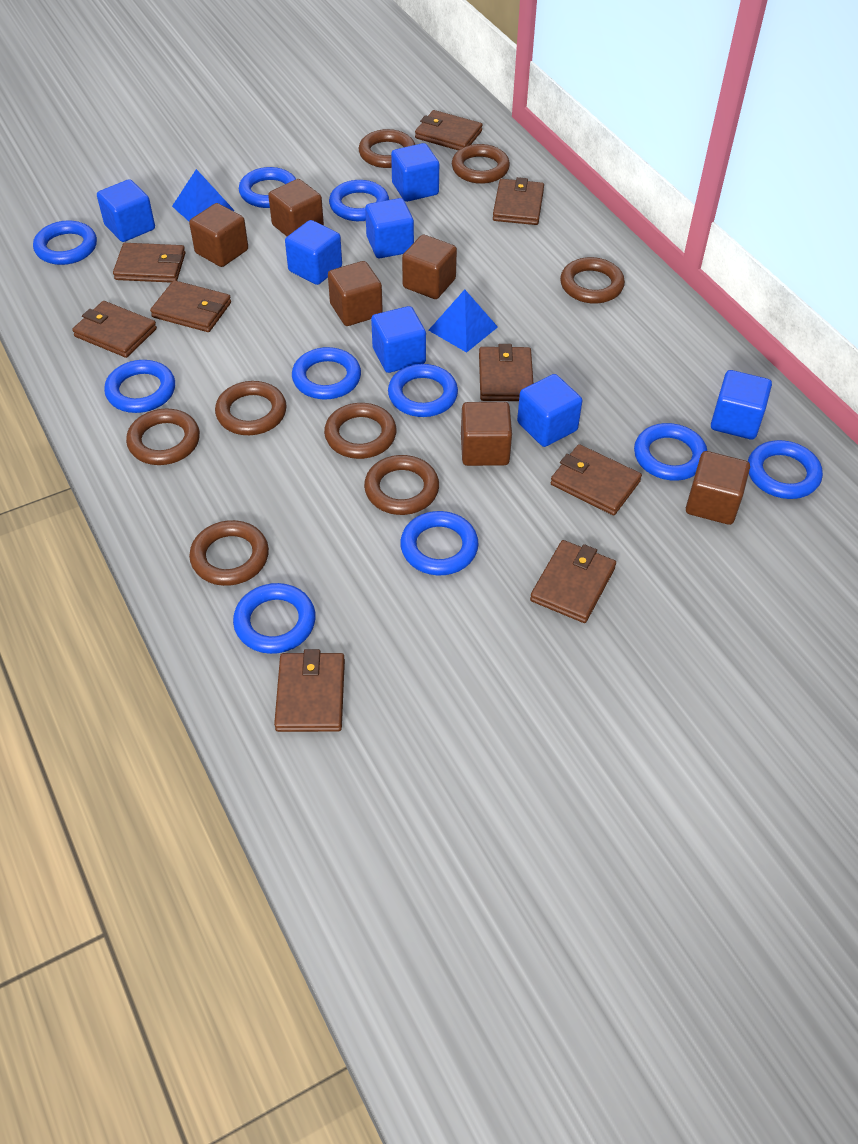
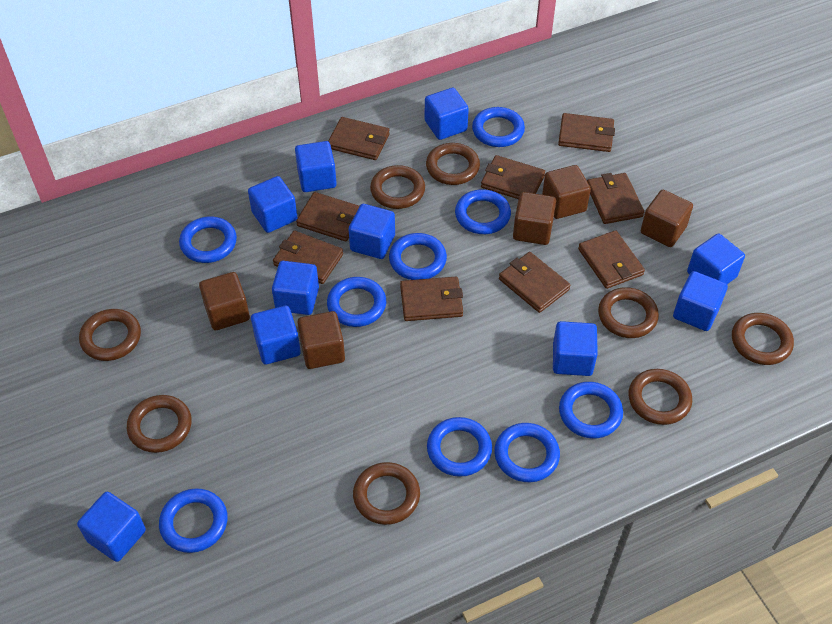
blue cube: 7 -> 10
blue pyramid: 2 -> 0
blue ring: 10 -> 9
brown cube: 6 -> 5

